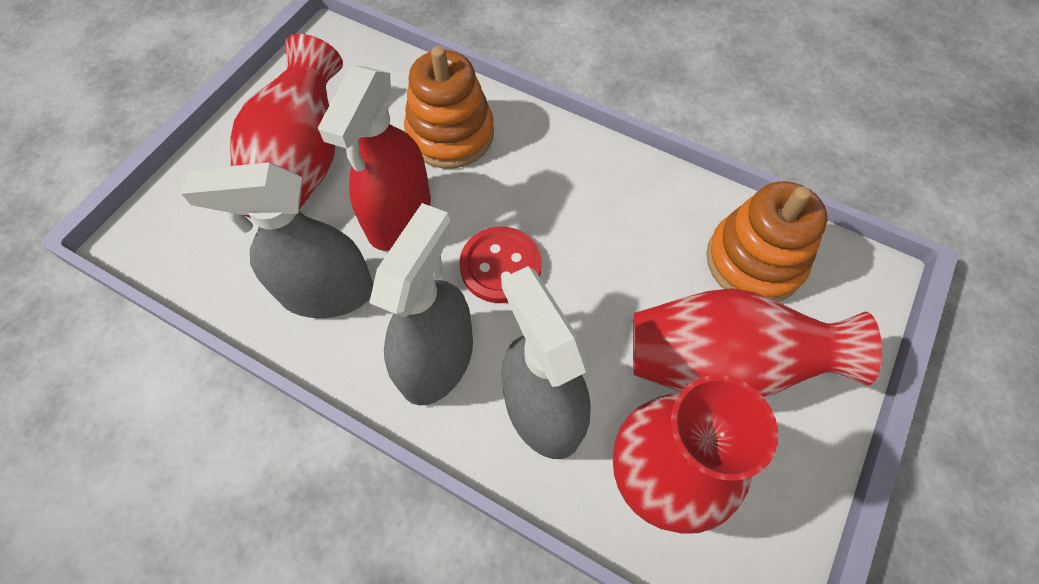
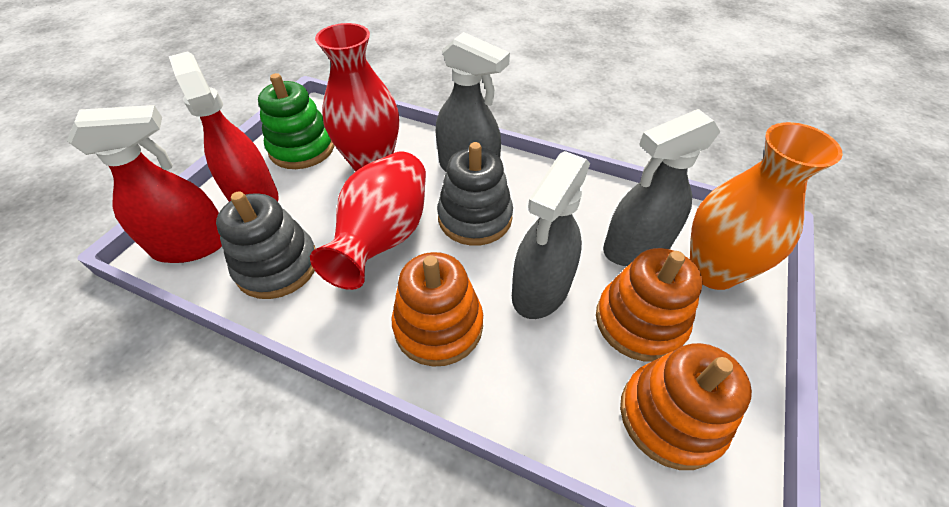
green stacking toy: 0 -> 1
grey stacking toy: 0 -> 2
orange stacking toy: 2 -> 3
orange vase: 0 -> 1
red button: 1 -> 0
red spray bottle: 1 -> 2
red vase: 3 -> 2

